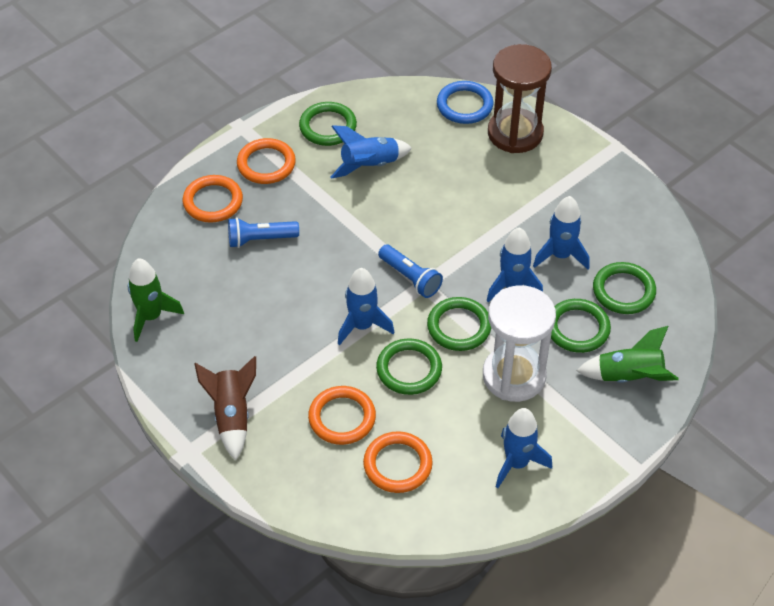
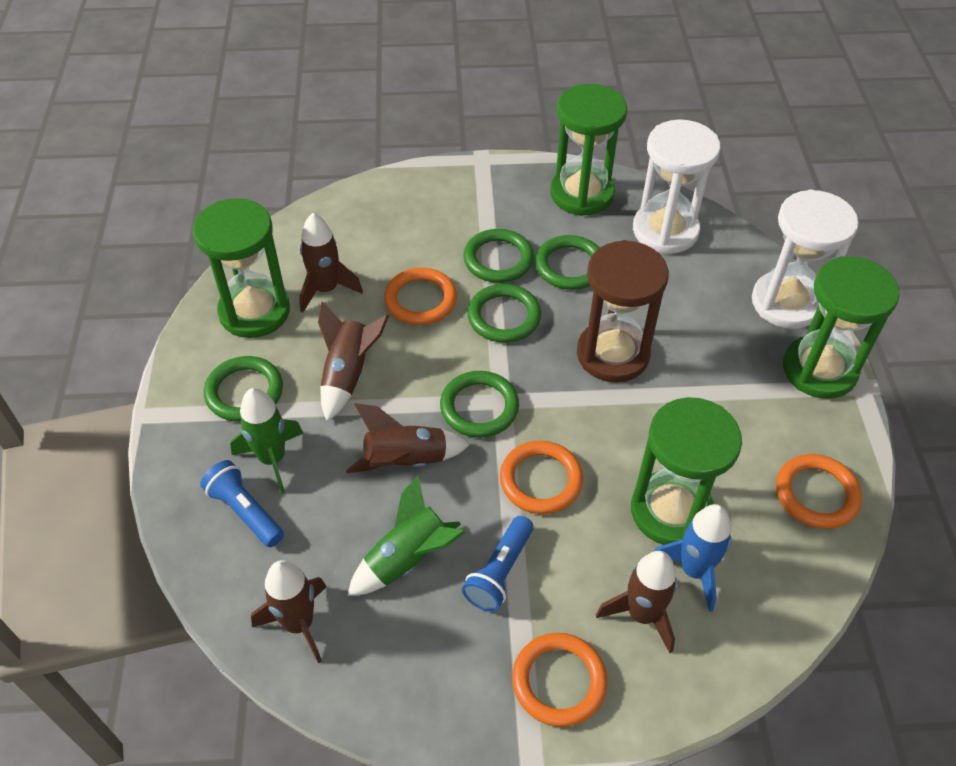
blue ring: 1 -> 0
blue rocket: 5 -> 1
brown rocket: 1 -> 5
green hourglass: 0 -> 4
white hourglass: 1 -> 2

